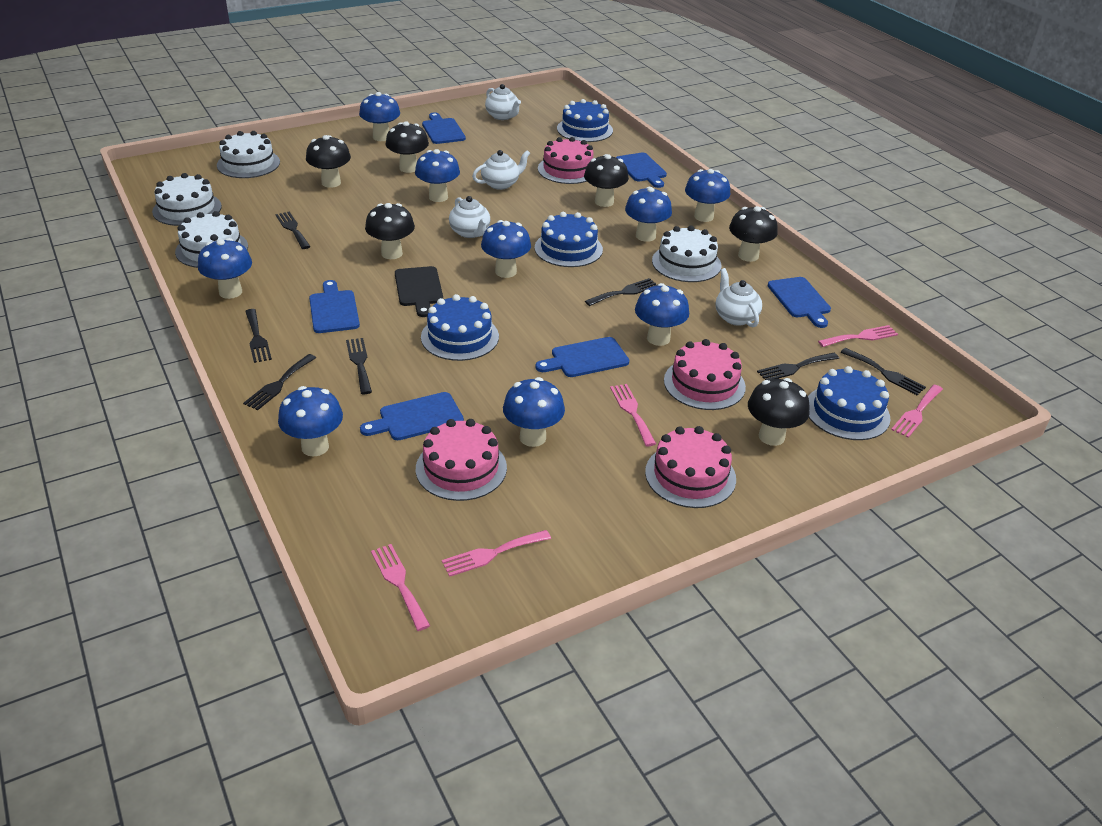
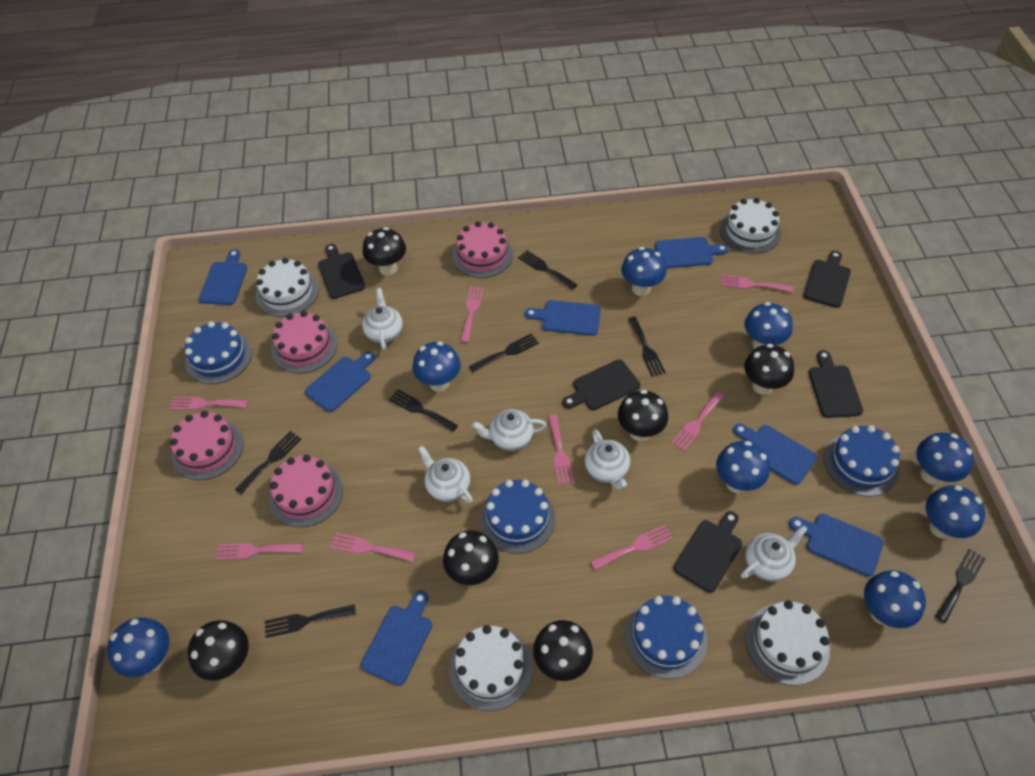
black cutting board: 1 -> 5
blue cutting board: 6 -> 7
blue mushroom: 9 -> 8
pink fork: 5 -> 8
white teapot: 4 -> 5

